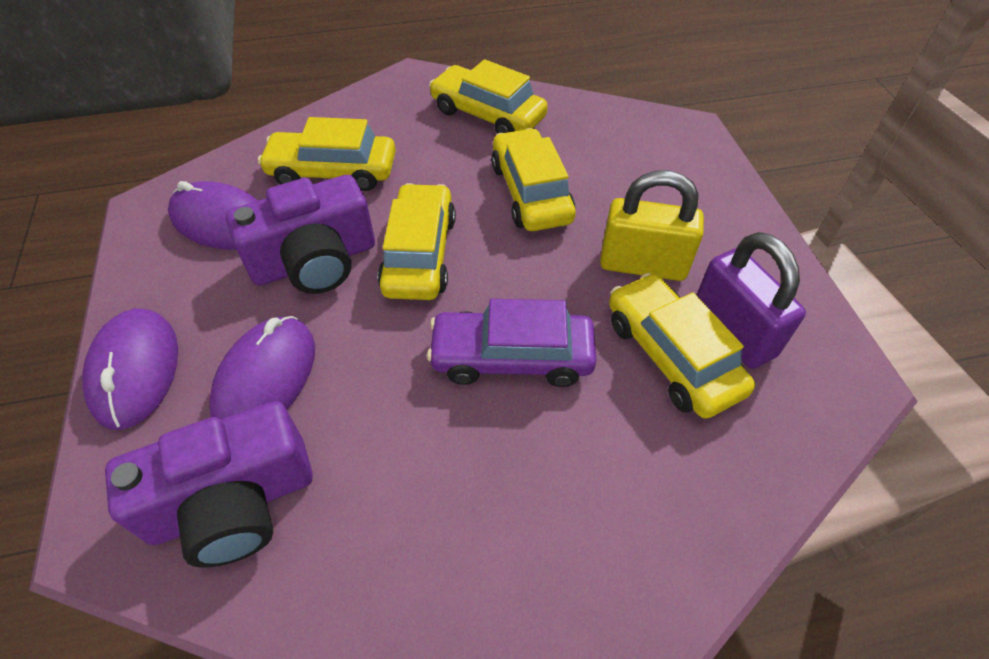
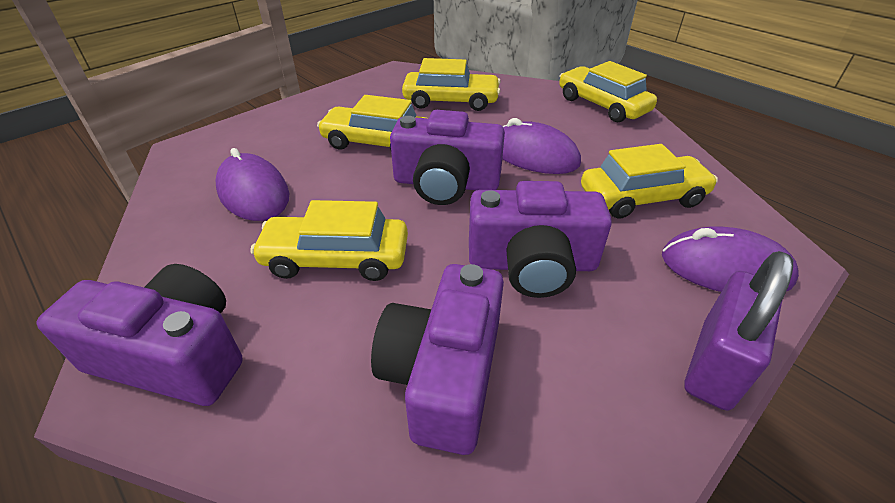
purple camera: 2 -> 4
purple car: 1 -> 0
yellow padlock: 1 -> 0

